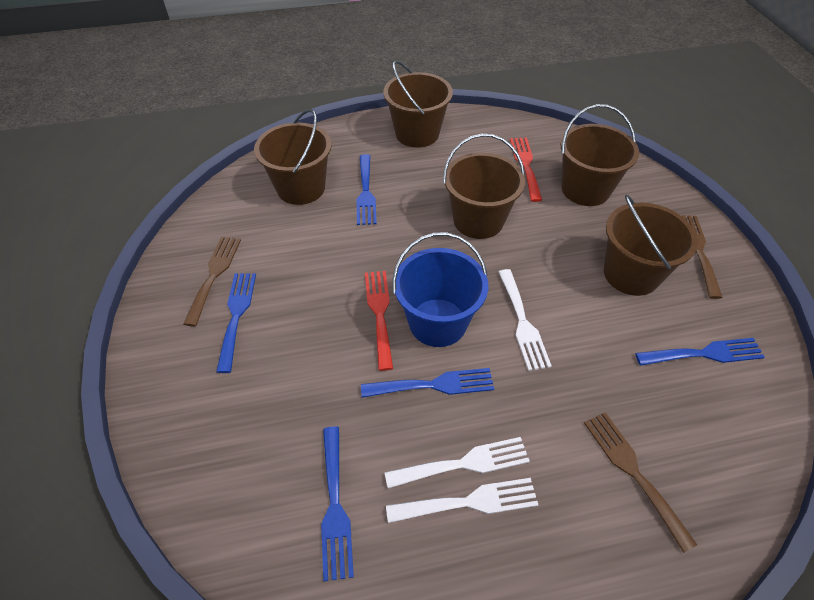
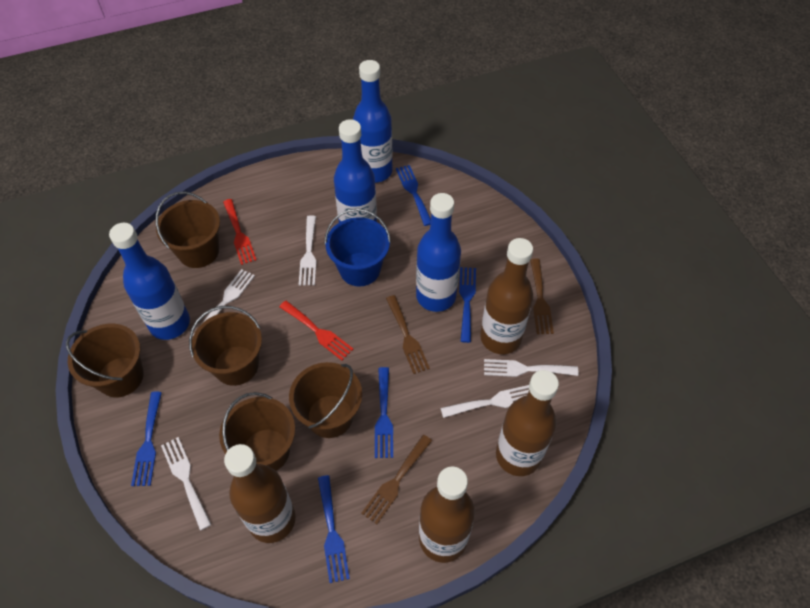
blue bottle: 0 -> 4
brown bottle: 0 -> 4
white fork: 3 -> 5

